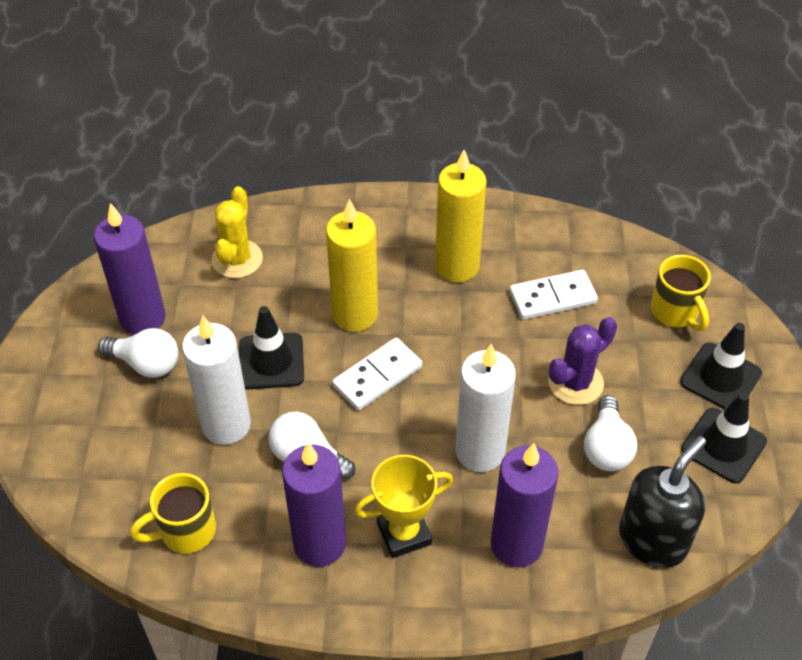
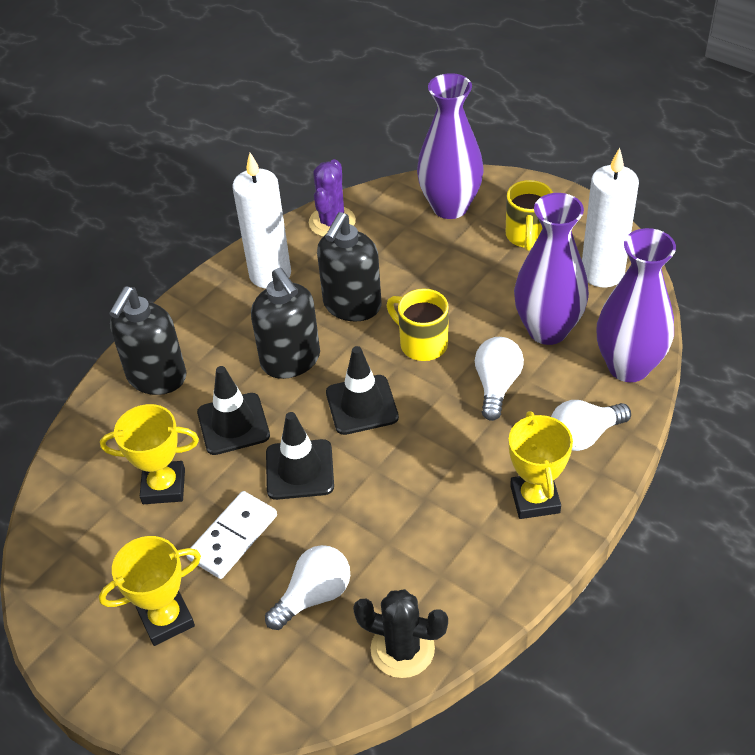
black cactus: 0 -> 1
black soap dispenser: 1 -> 3
purple candle: 3 -> 0
purple vase: 0 -> 3
white domino: 2 -> 1
yellow cactus: 1 -> 0
yellow candle: 2 -> 0
yellow trophy: 1 -> 3

